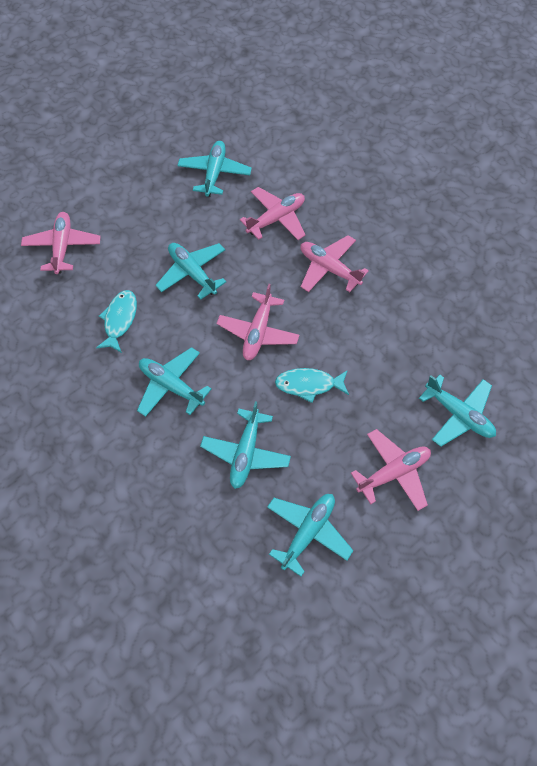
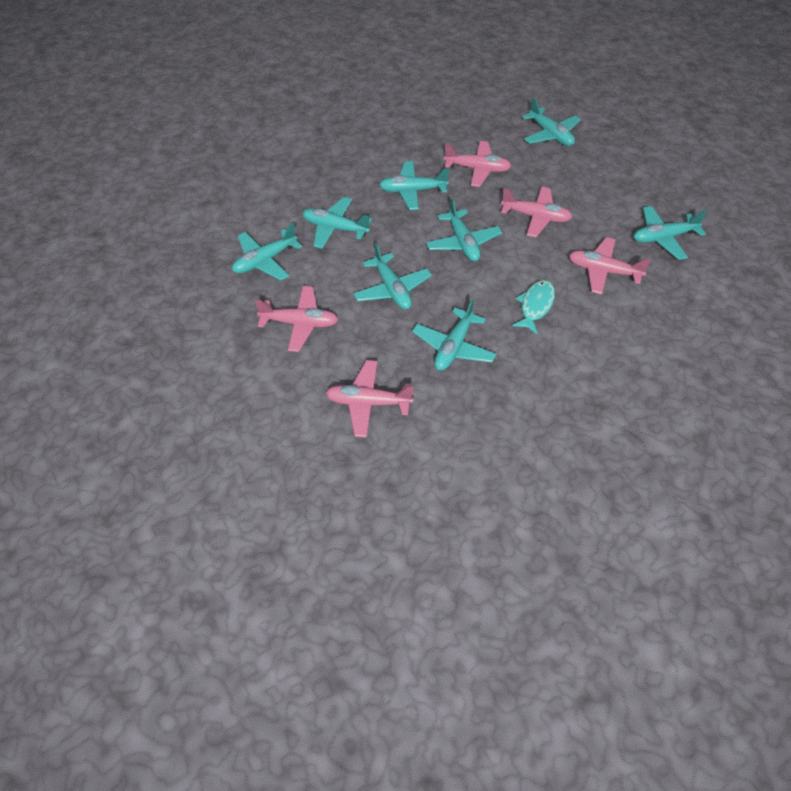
turquoise fish: 2 -> 1
turquoise plane: 6 -> 8

